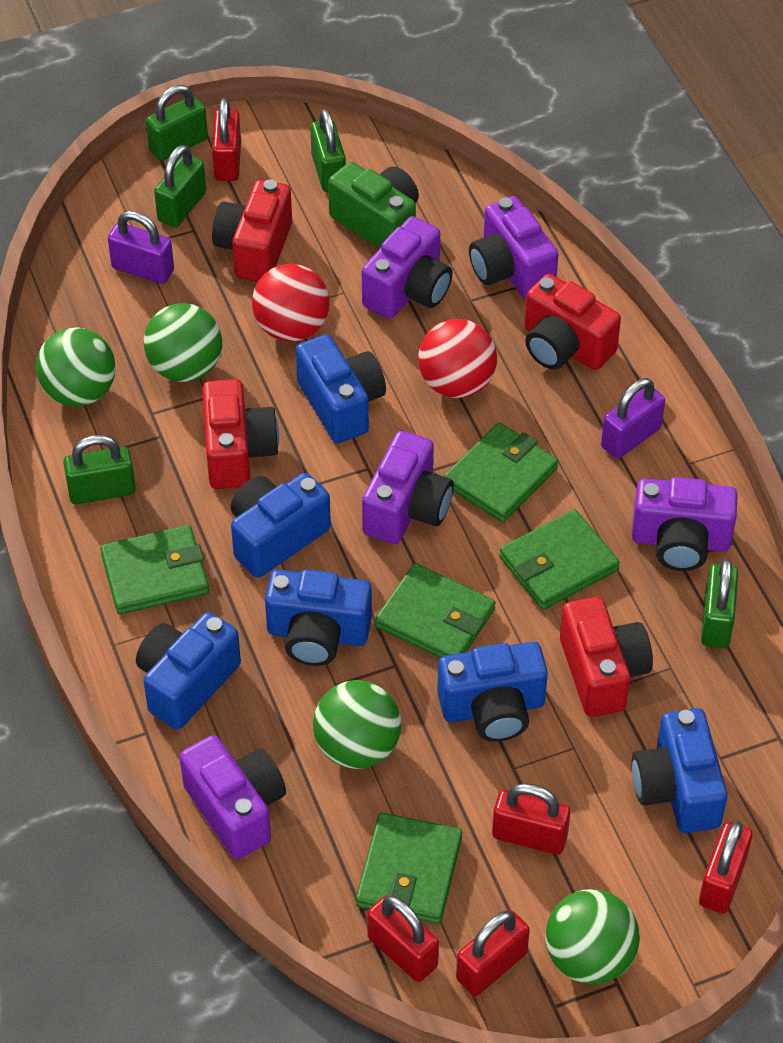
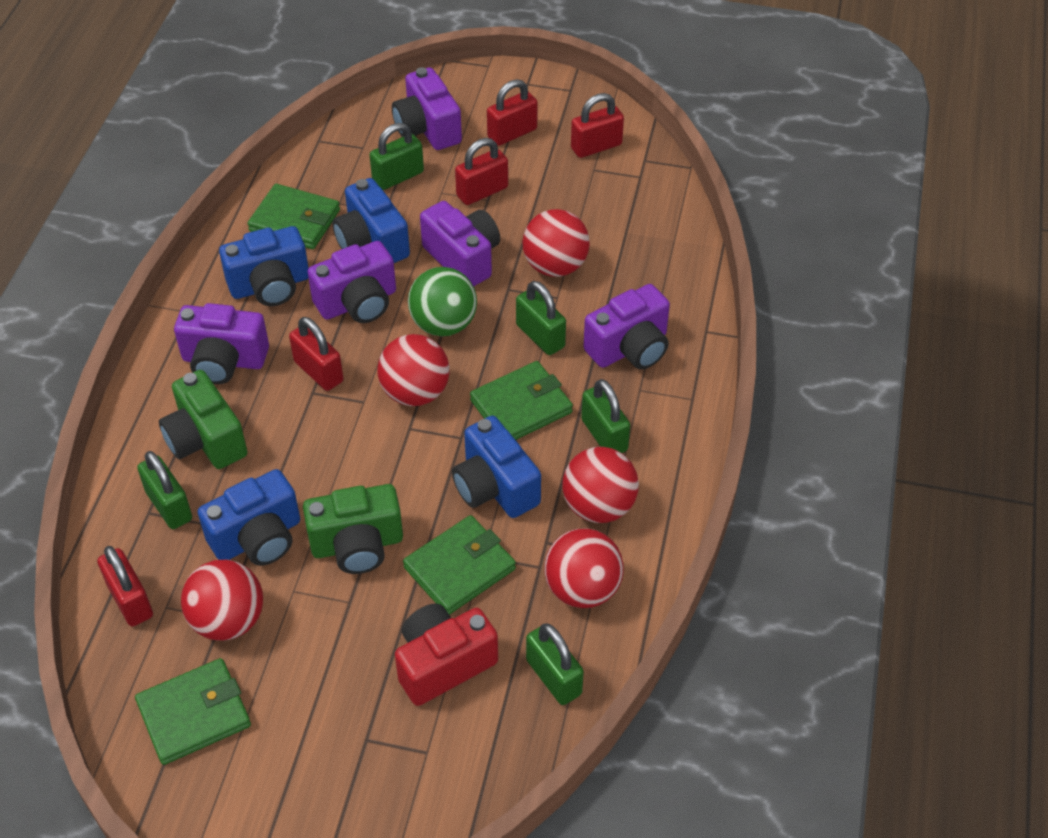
blue camera: 6 -> 4
green ball: 4 -> 1
green camera: 1 -> 2
green wallet: 5 -> 4
purple padlock: 2 -> 0
red ball: 2 -> 5
red camera: 4 -> 1

